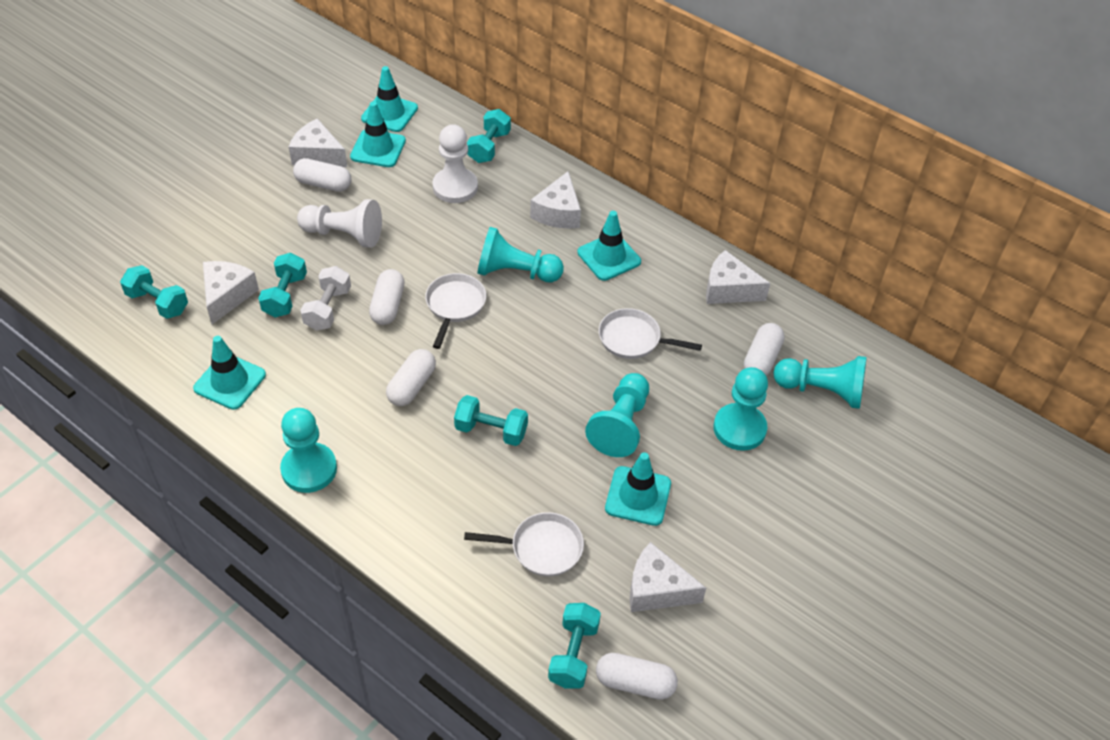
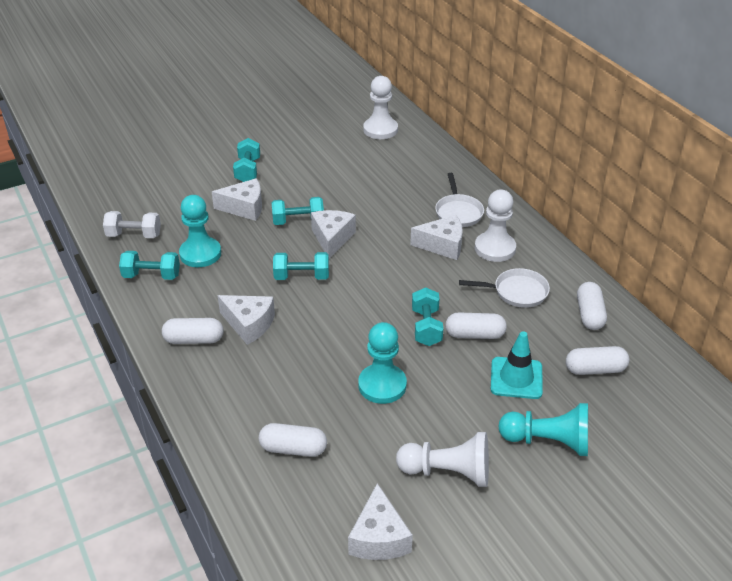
turquoise pawn: 5 -> 3
turquoise traffic cone: 5 -> 1
white pan: 3 -> 2
white pawn: 2 -> 3

